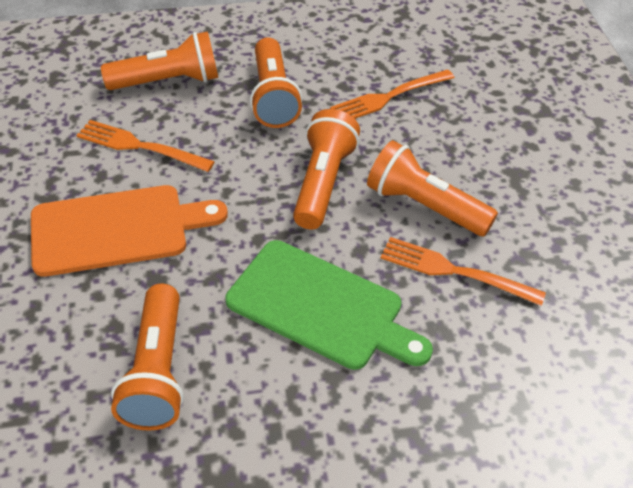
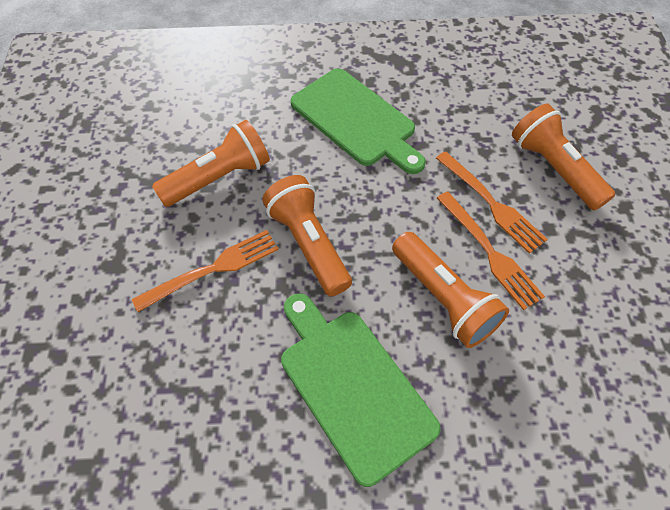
green cutting board: 1 -> 2
orange cutting board: 1 -> 0
orange flashlight: 5 -> 4

